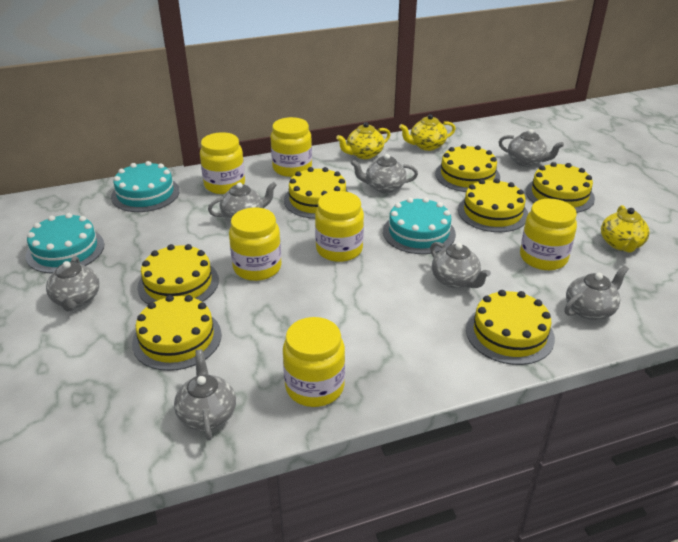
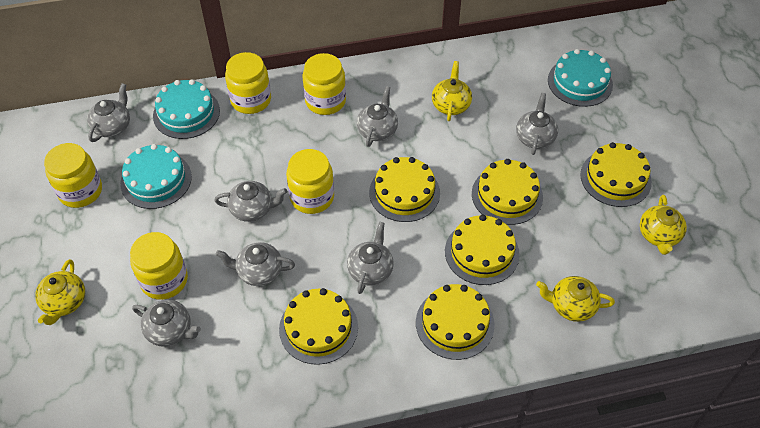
yellow cake: 7 -> 6
yellow jar: 6 -> 5
yellow teapot: 3 -> 4

